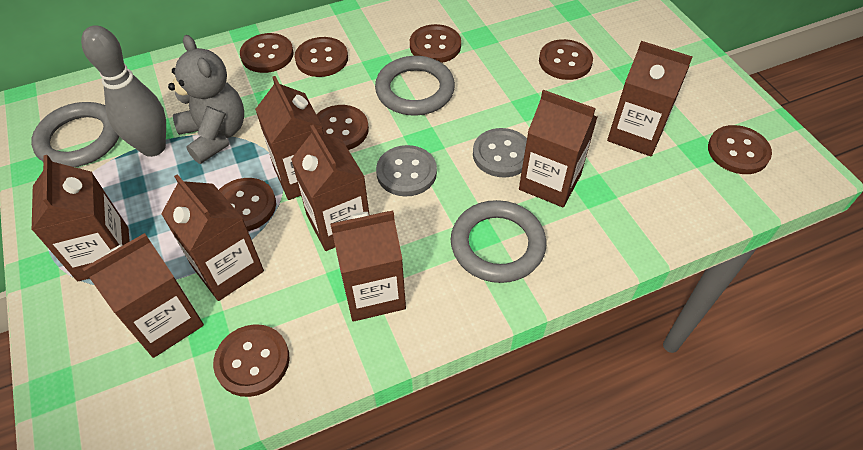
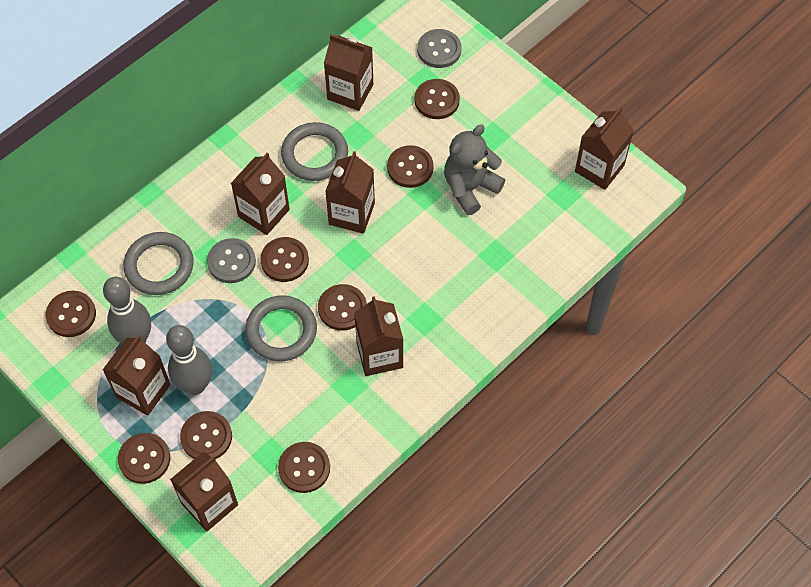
brown carton: 8 -> 7
grey bowling pin: 1 -> 2

